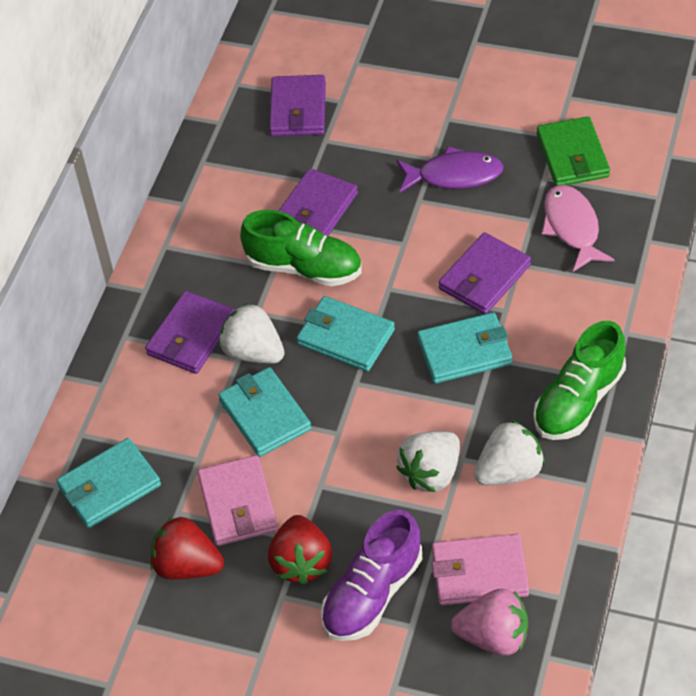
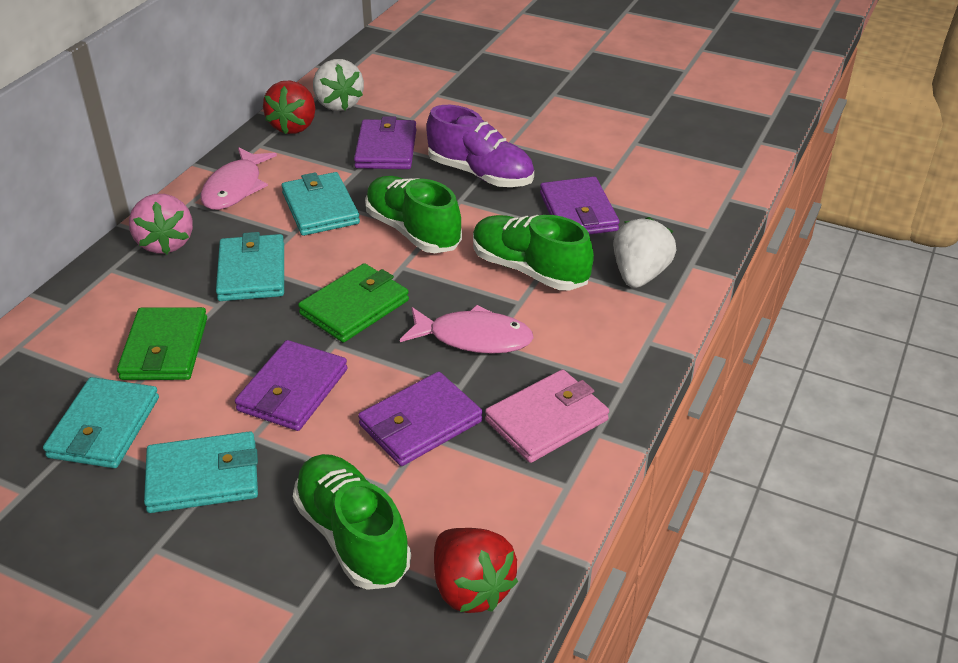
green shoe: 2 -> 3
green wallet: 1 -> 2
pink fish: 1 -> 2
pink wallet: 2 -> 1
purple fish: 1 -> 0
white strawberry: 3 -> 2

